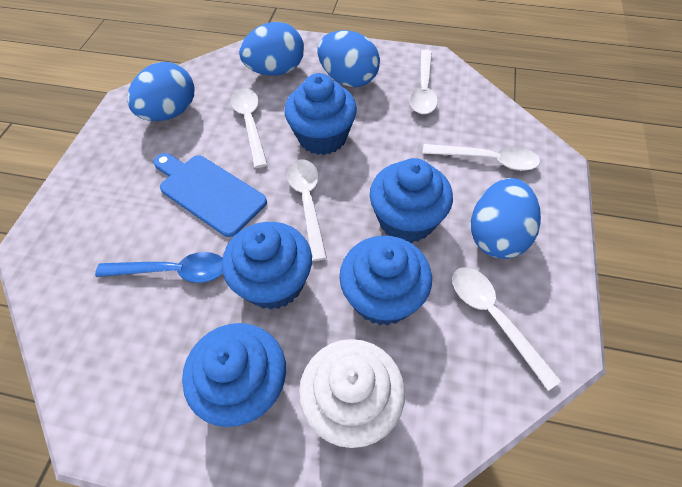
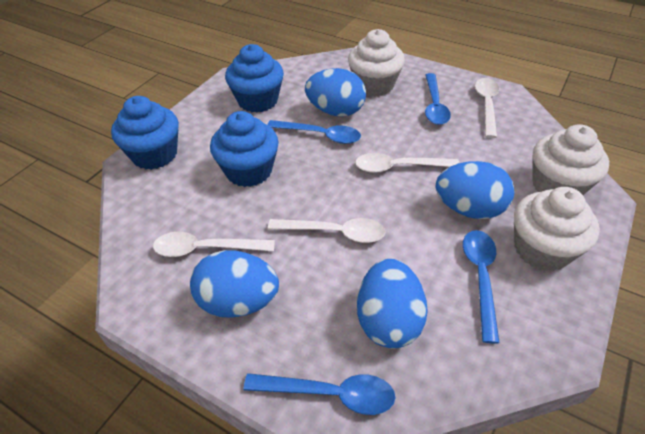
blue cupcake: 5 -> 3
blue cutting board: 1 -> 0
blue spoon: 1 -> 4
white cupcake: 1 -> 3
white spoon: 5 -> 4

